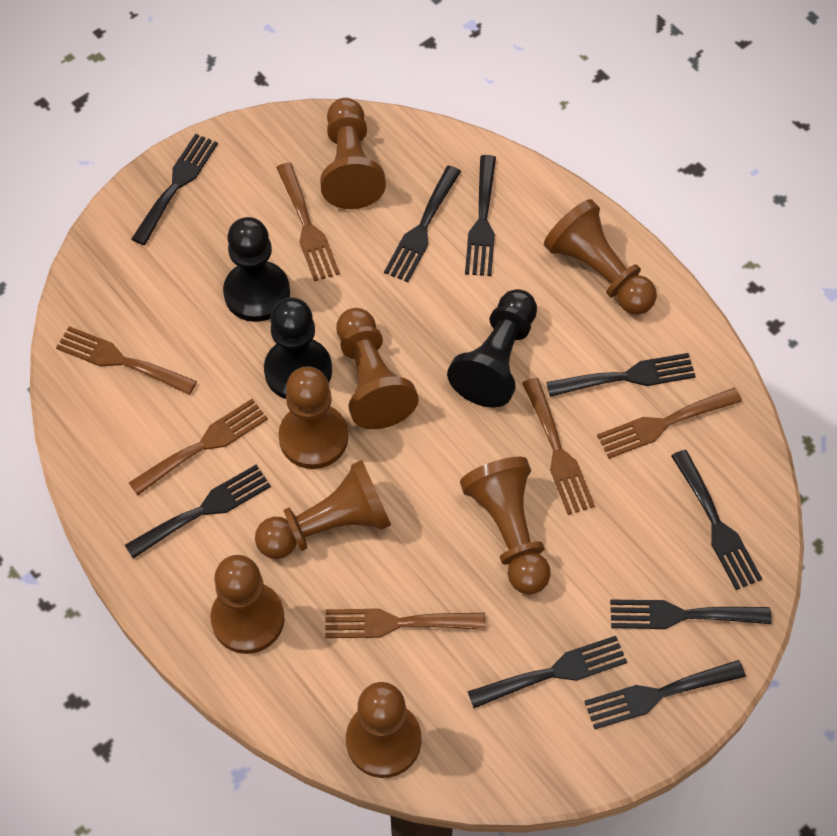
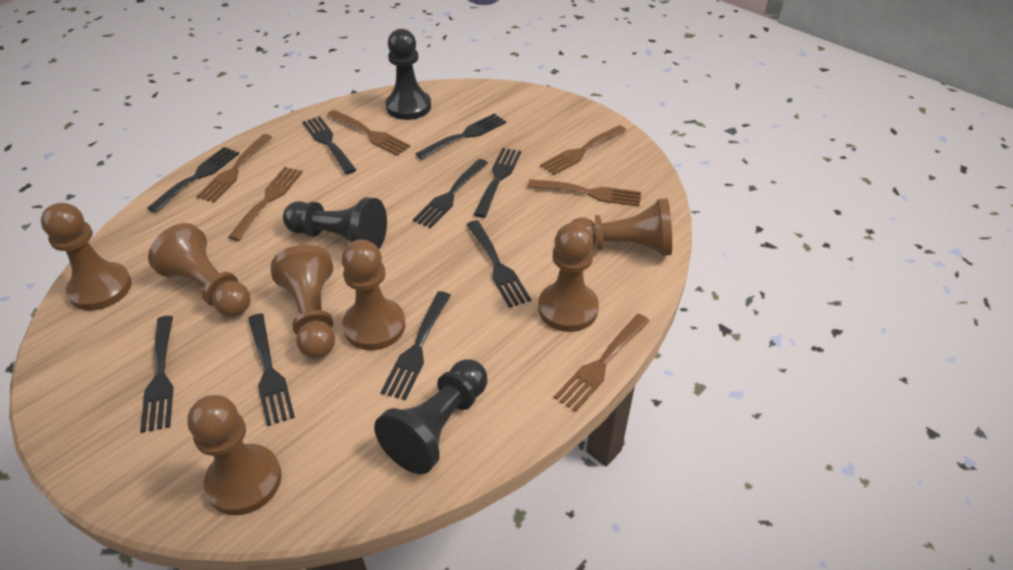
brown pawn: 8 -> 7

